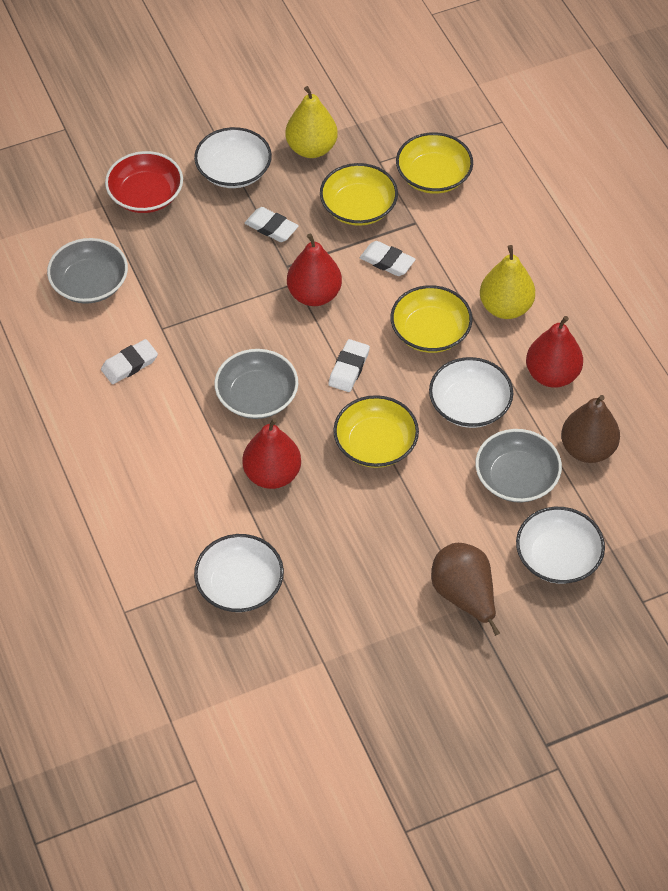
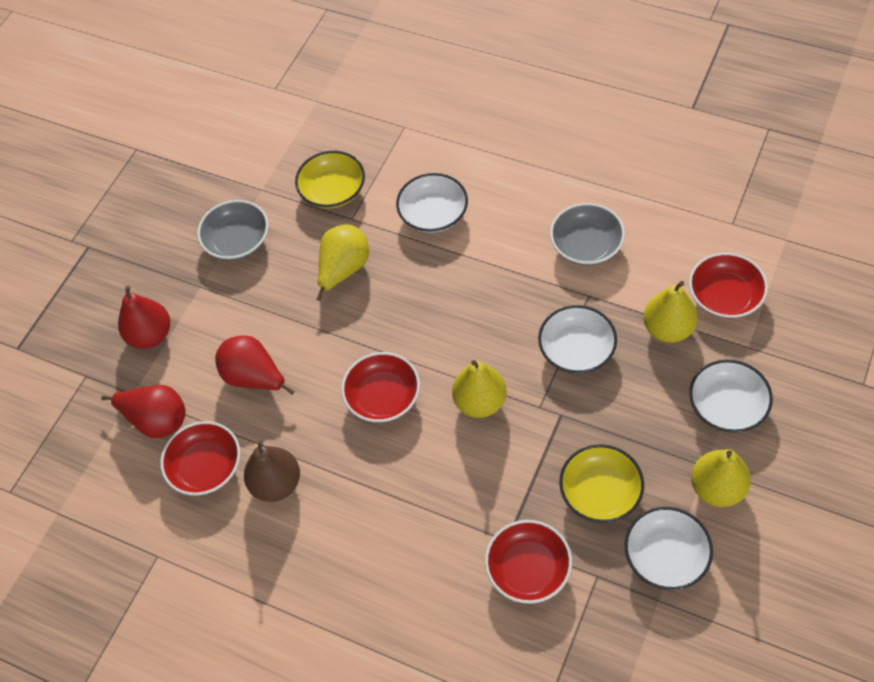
brown pear: 2 -> 1
grey bowl: 3 -> 2
red bowl: 1 -> 4
white eraser: 4 -> 0
yellow bowl: 4 -> 2
yellow pear: 2 -> 4

